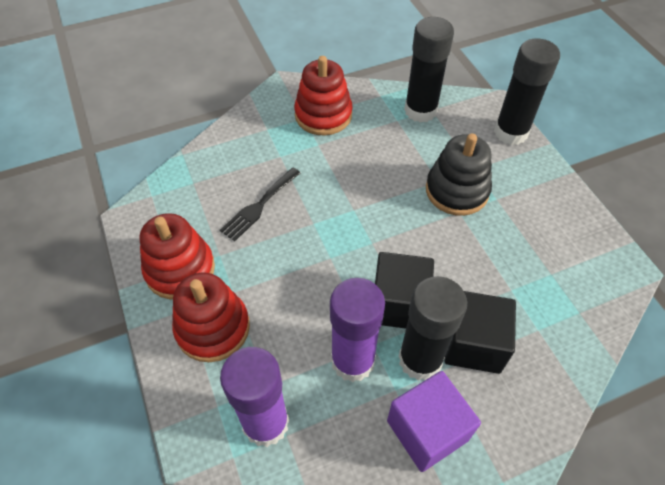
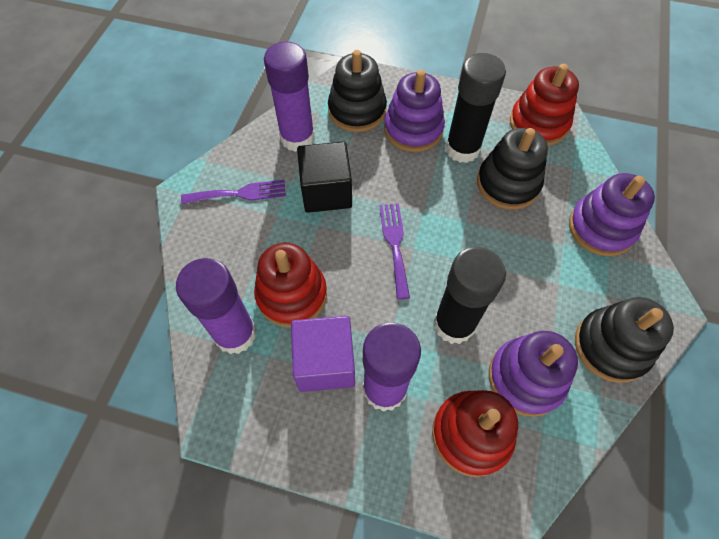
black cube: 2 -> 1
black fork: 1 -> 0
black glue stick: 3 -> 2
black stacking toy: 1 -> 3
purple fork: 0 -> 2
purple glue stick: 2 -> 3
purple stacking toy: 0 -> 3

